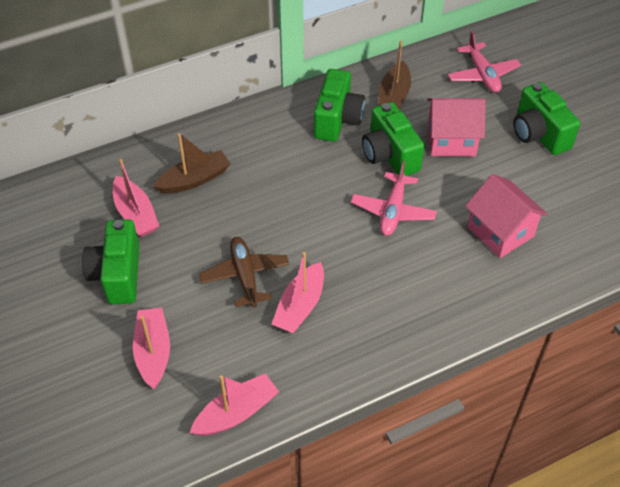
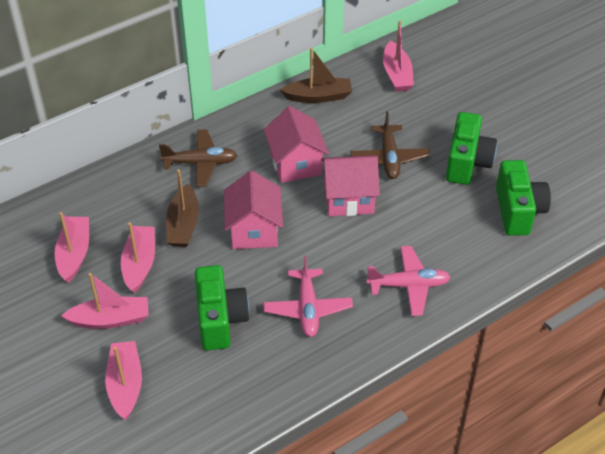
brown plane: 1 -> 2
green camera: 4 -> 3
pink boat: 4 -> 5
pink house: 2 -> 3

